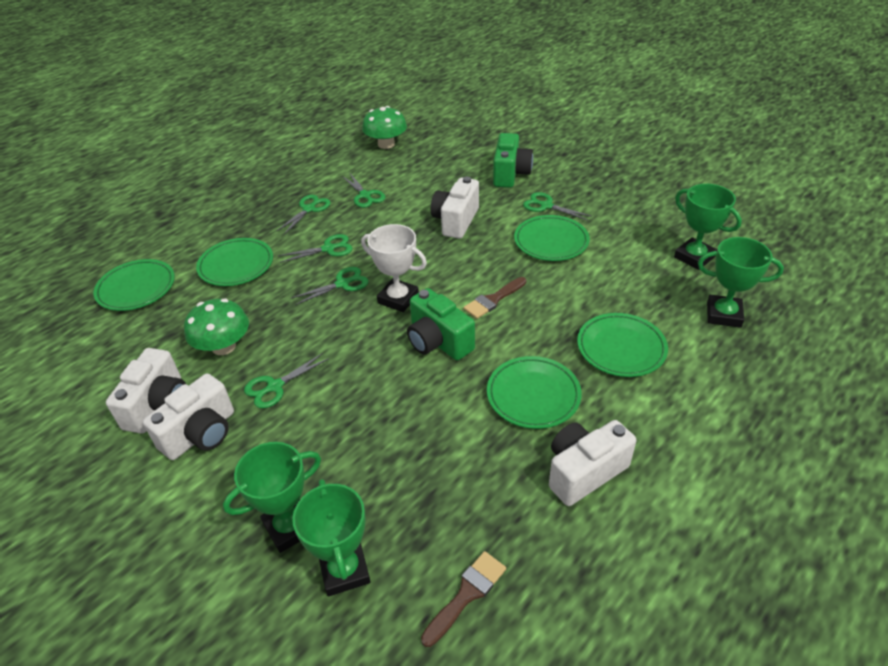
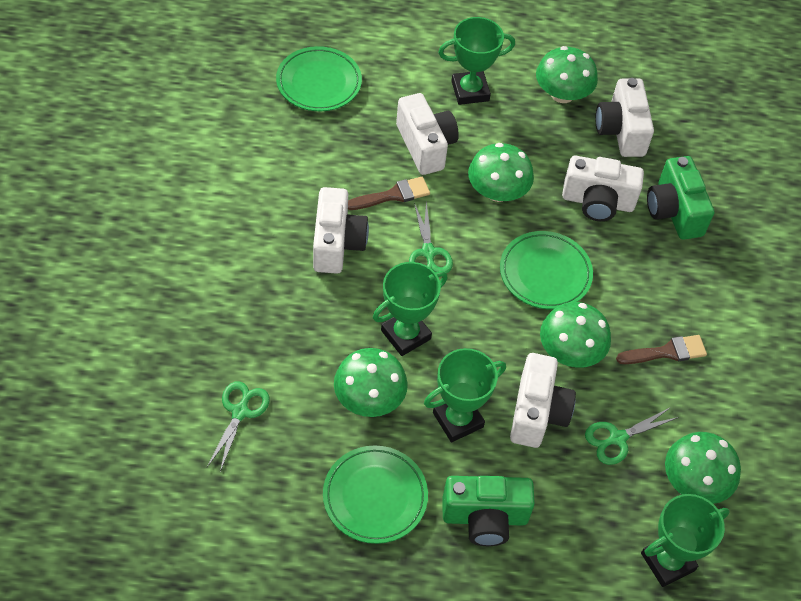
green mushroom: 2 -> 5
green plate: 5 -> 3
green scissors: 6 -> 3
white camera: 4 -> 5
white trophy: 1 -> 0

